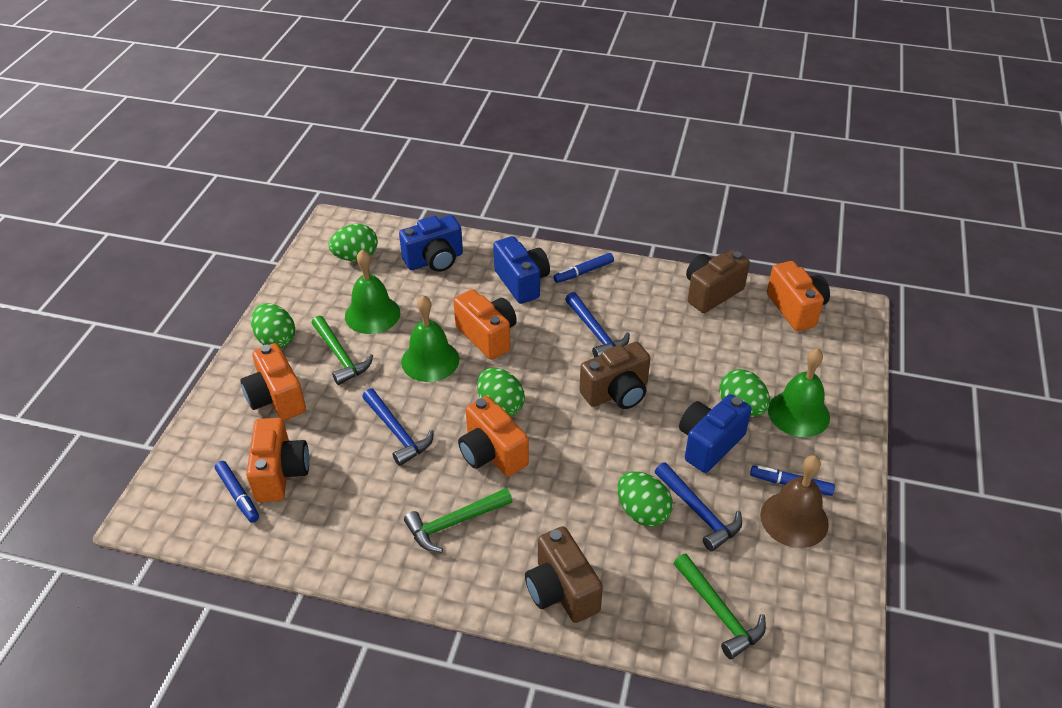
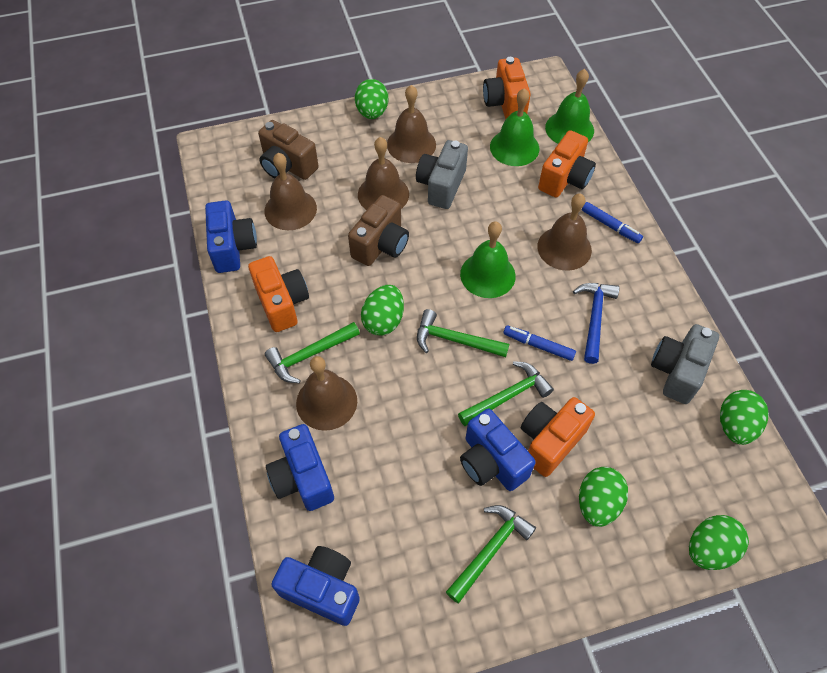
blue camera: 3 -> 4
blue hammer: 3 -> 1
blue marker: 3 -> 2
brown bell: 1 -> 5
brown camera: 3 -> 2
green hammer: 3 -> 4
grey camera: 0 -> 2
orange camera: 5 -> 4

